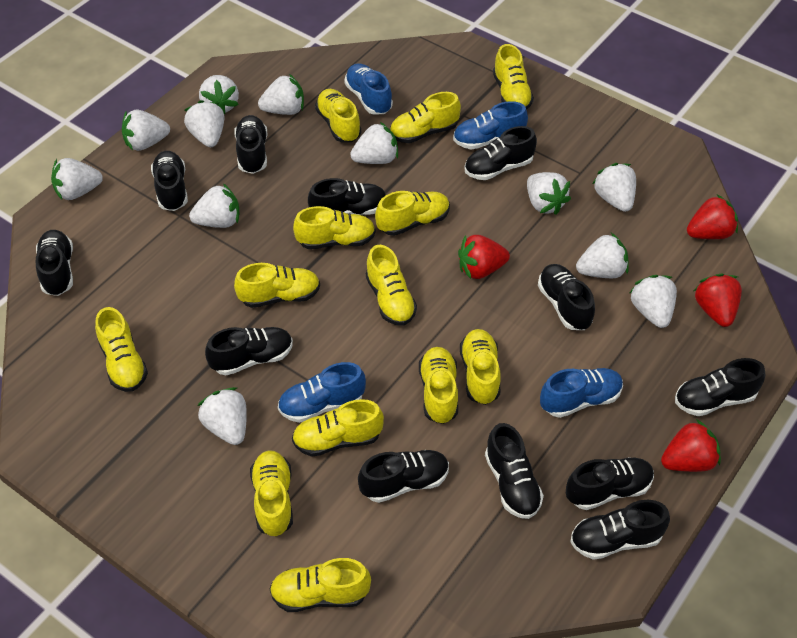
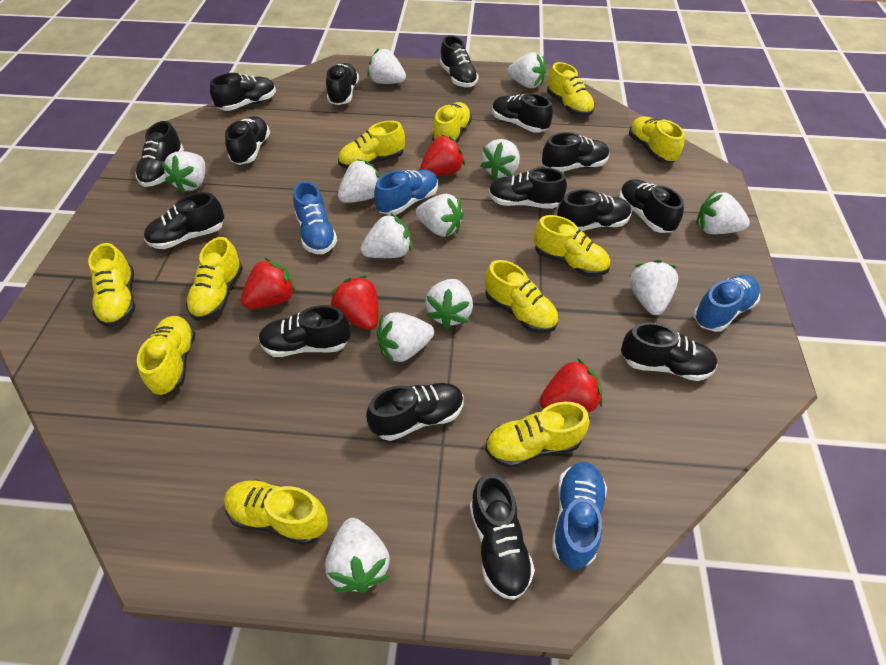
black shoe: 12 -> 15
yellow shoe: 13 -> 11

